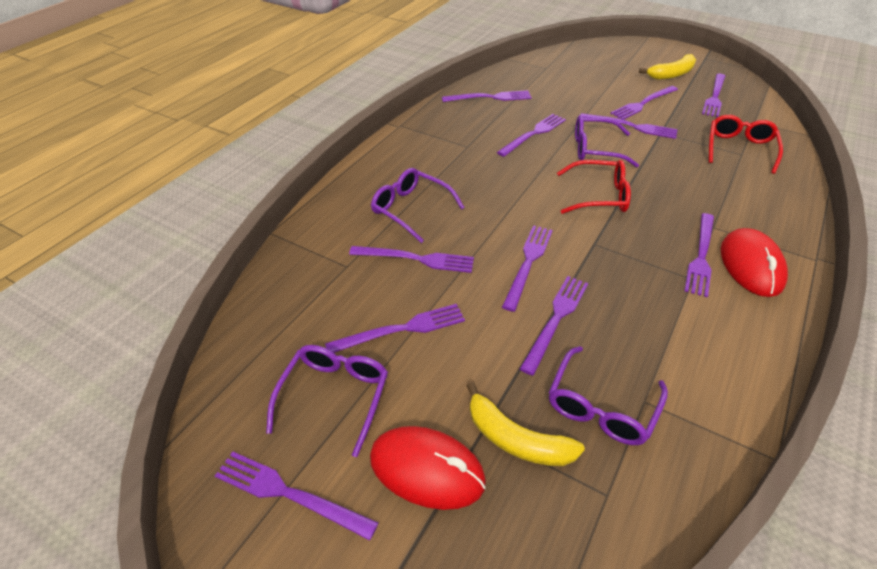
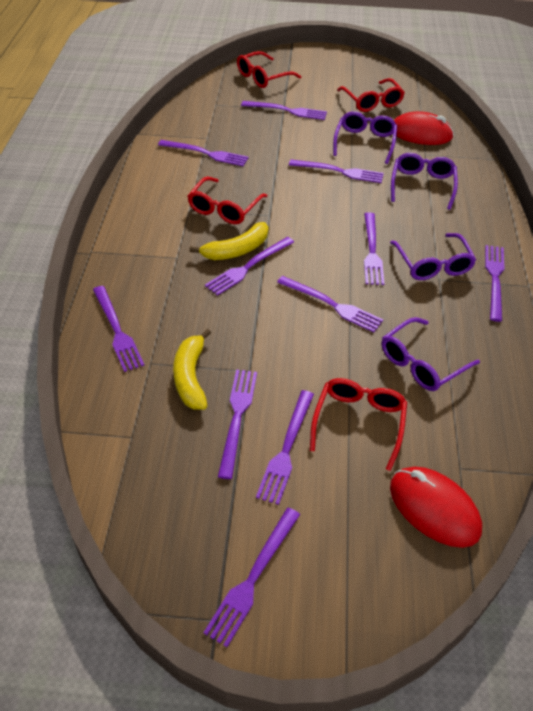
red glasses: 2 -> 4

